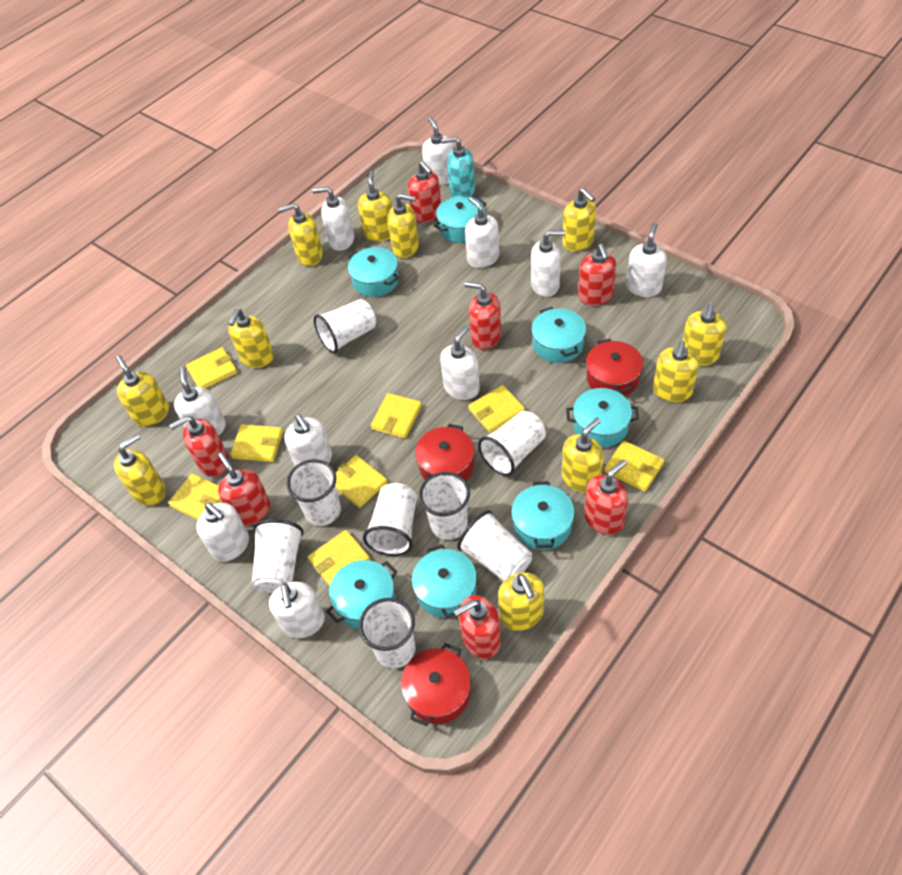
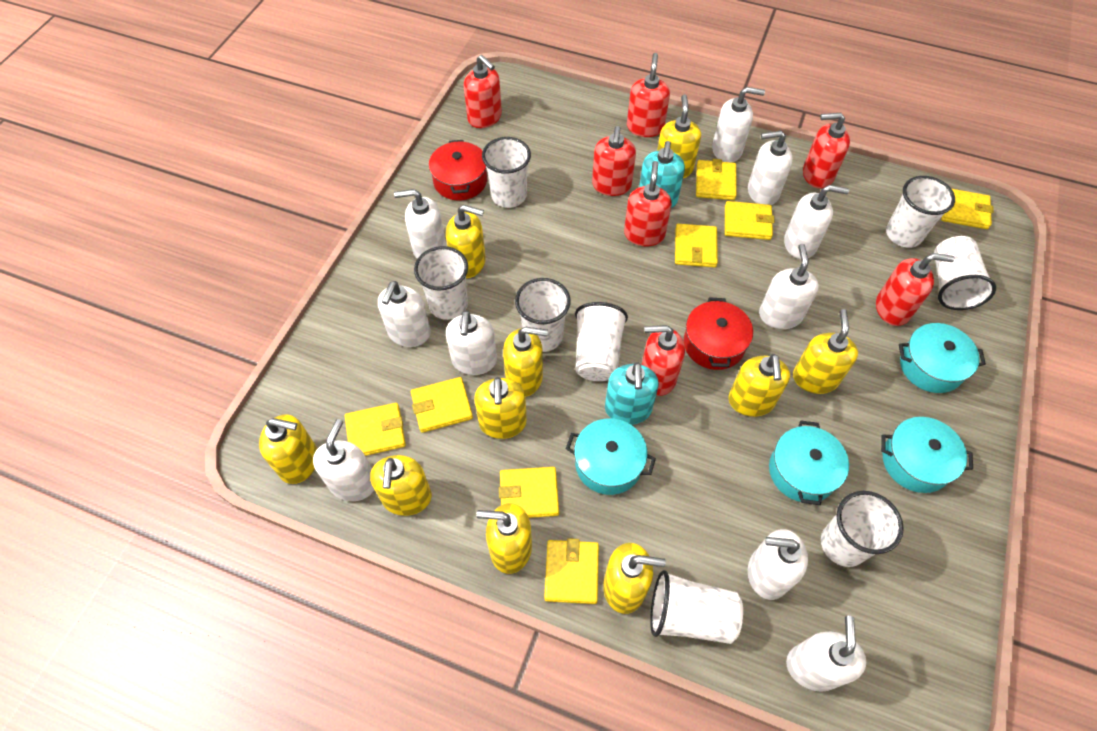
red pot: 3 -> 2
turquoise pot: 7 -> 4
turquoise soap dispenser: 1 -> 2
yellow soap dispenser: 11 -> 10

